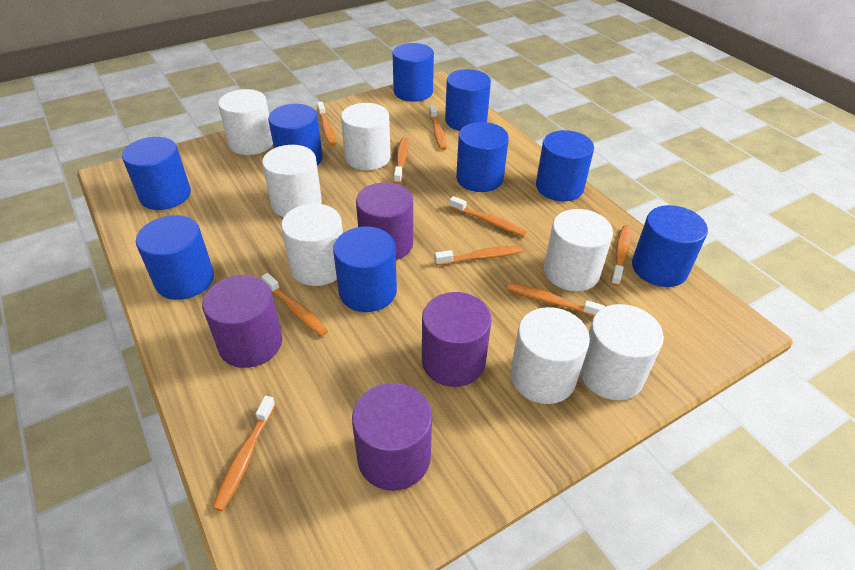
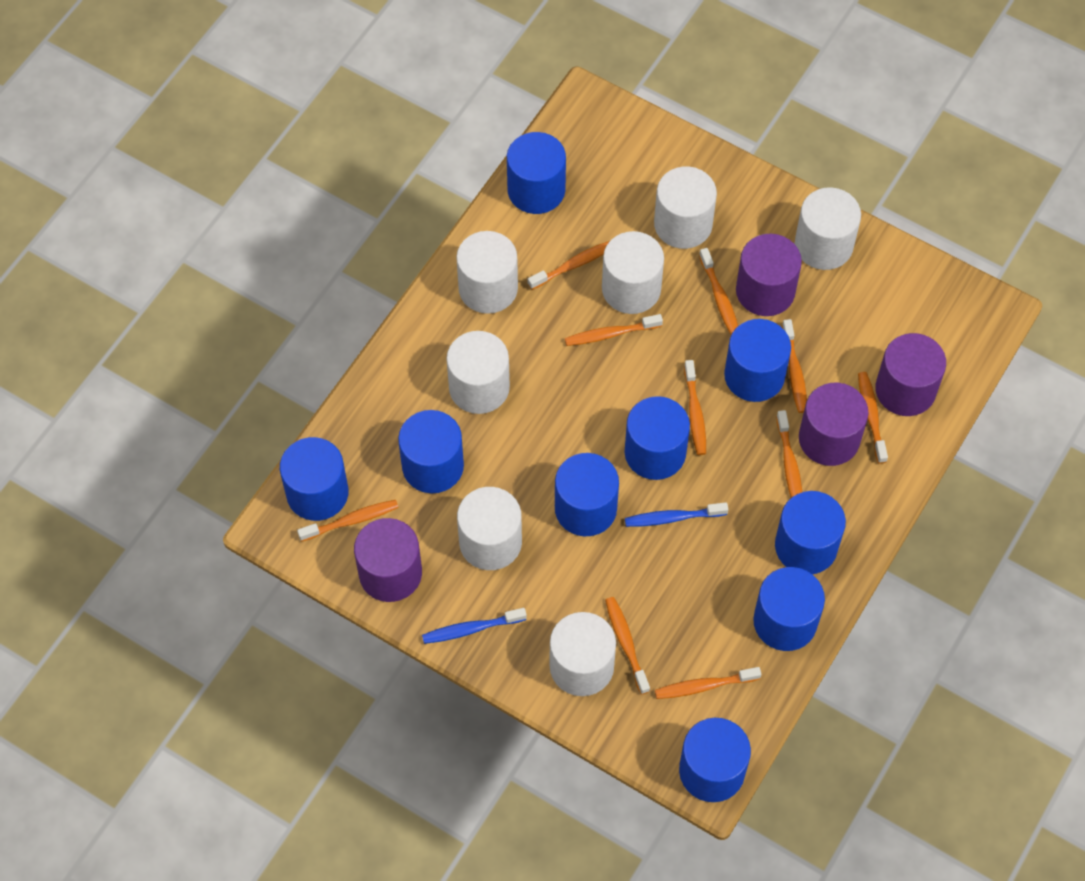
blue toothbrush: 0 -> 2
orange toothbrush: 9 -> 10

